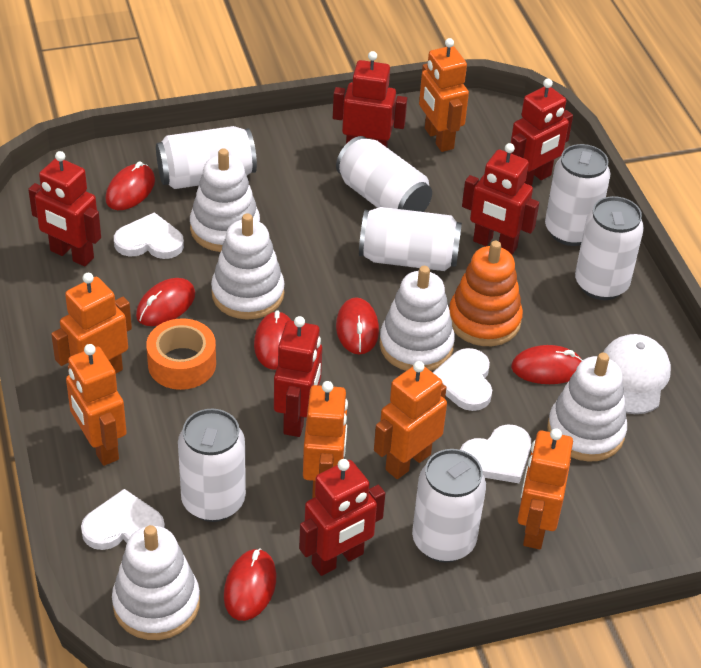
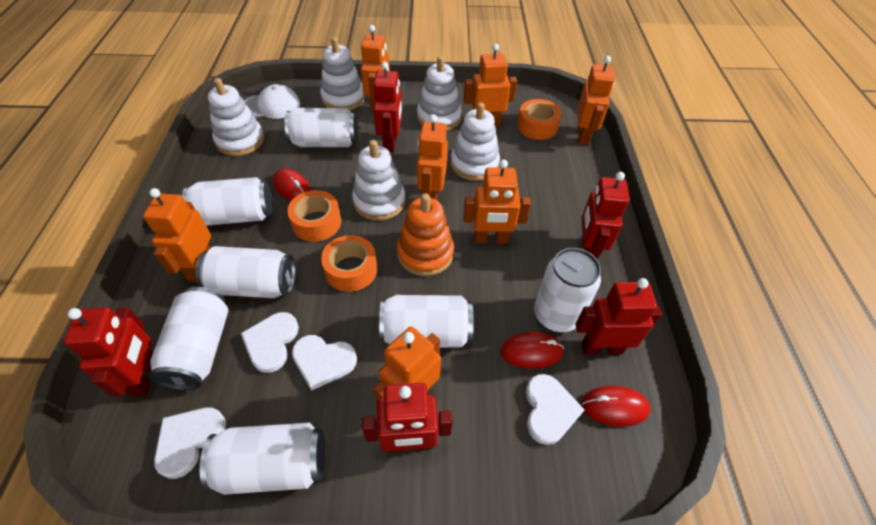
orange robot: 6 -> 7
orange tape: 1 -> 3
red mouse: 6 -> 3
red robot: 6 -> 5

